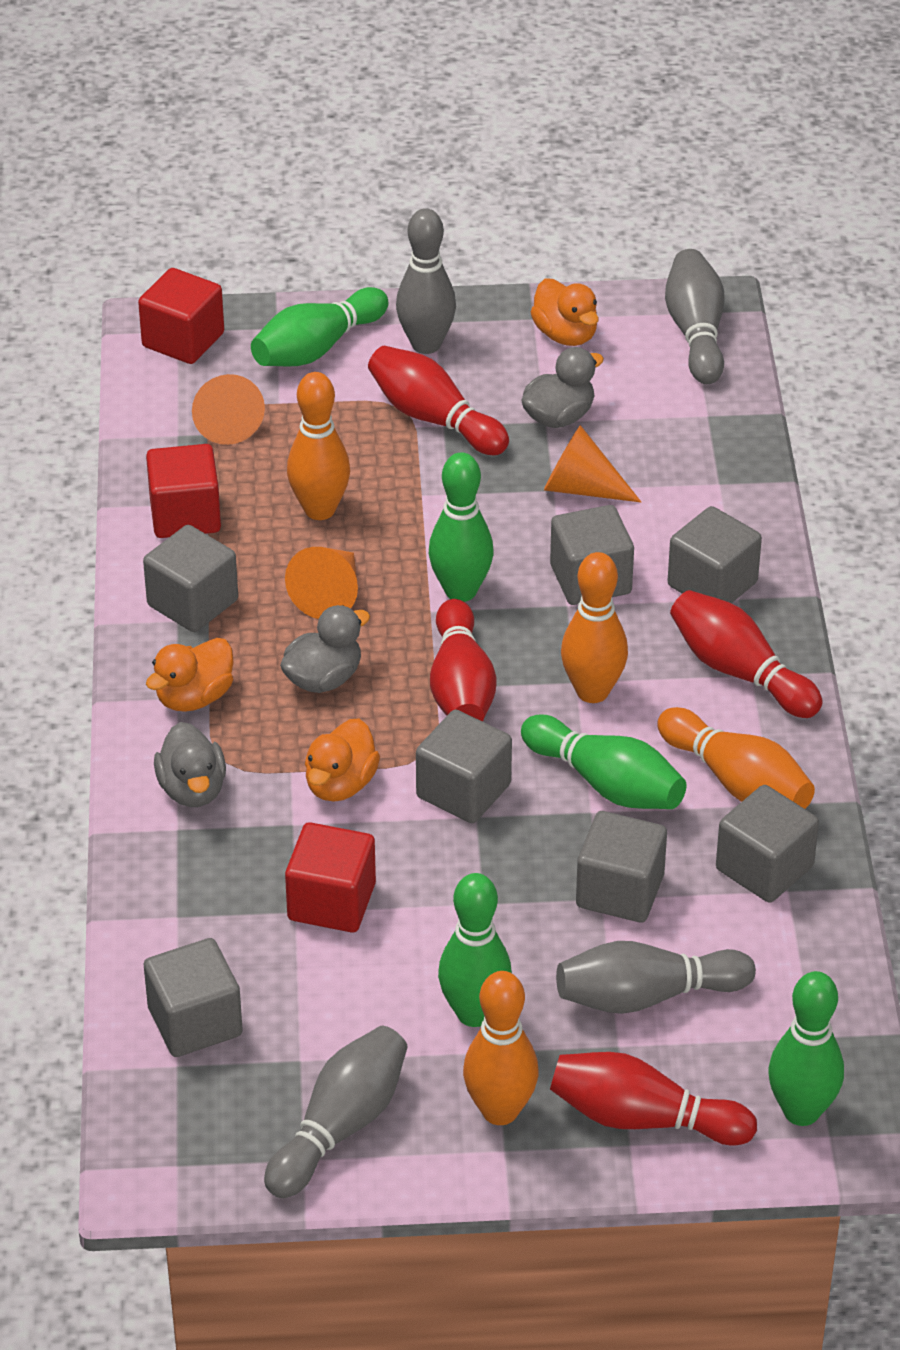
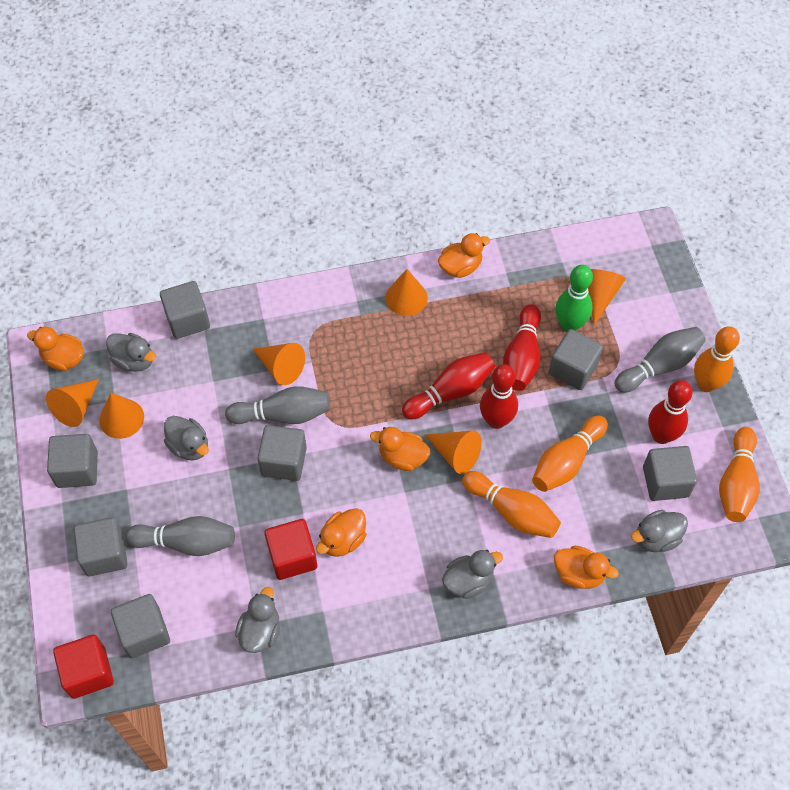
green bowling pin: 5 -> 1
grey bowling pin: 4 -> 3
grey duck: 3 -> 5
orange cone: 3 -> 6
orange duck: 3 -> 5
red cube: 3 -> 2

